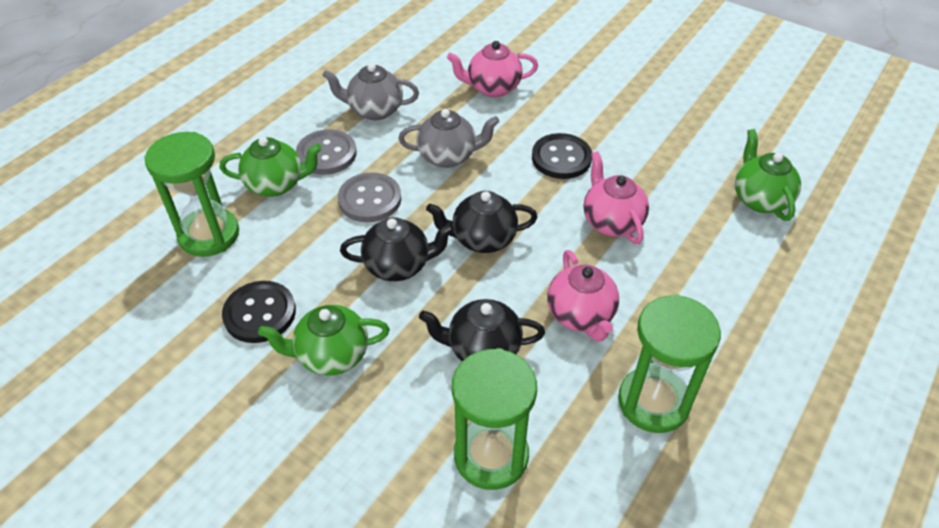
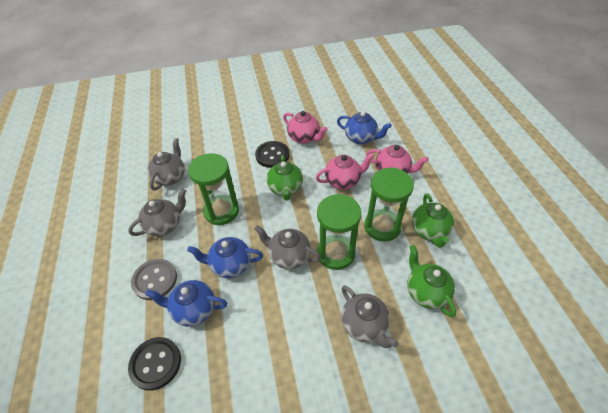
black teapot: 3 -> 0
blue teapot: 0 -> 3
grey button: 2 -> 1
grey teapot: 2 -> 4

